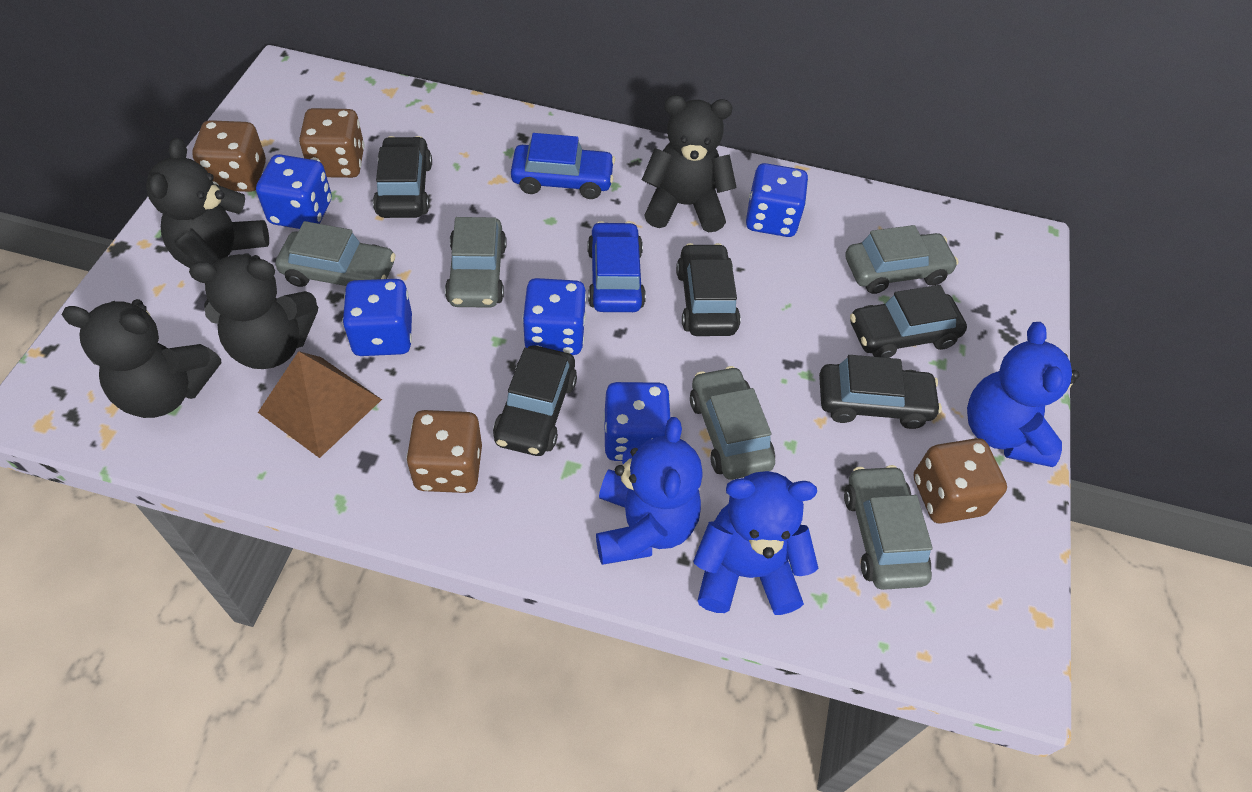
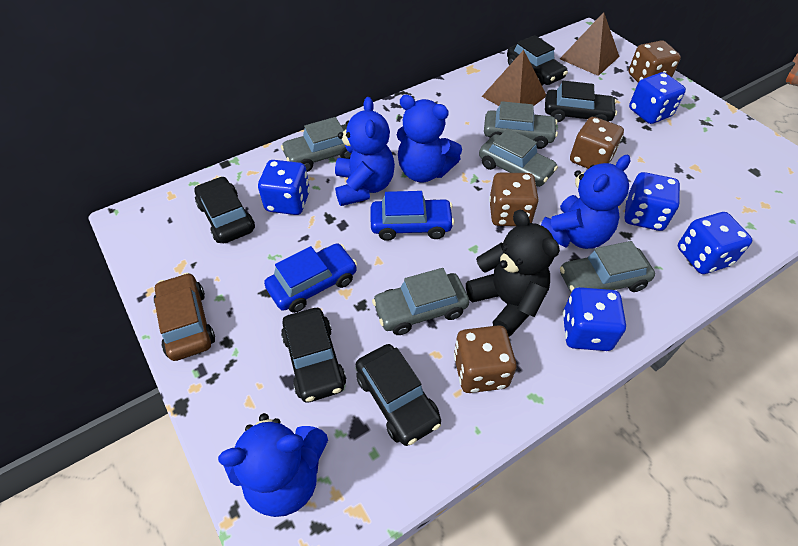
black teddy bear: 4 -> 1
blue teddy bear: 3 -> 4
brown car: 0 -> 1
brown pyramid: 1 -> 2

